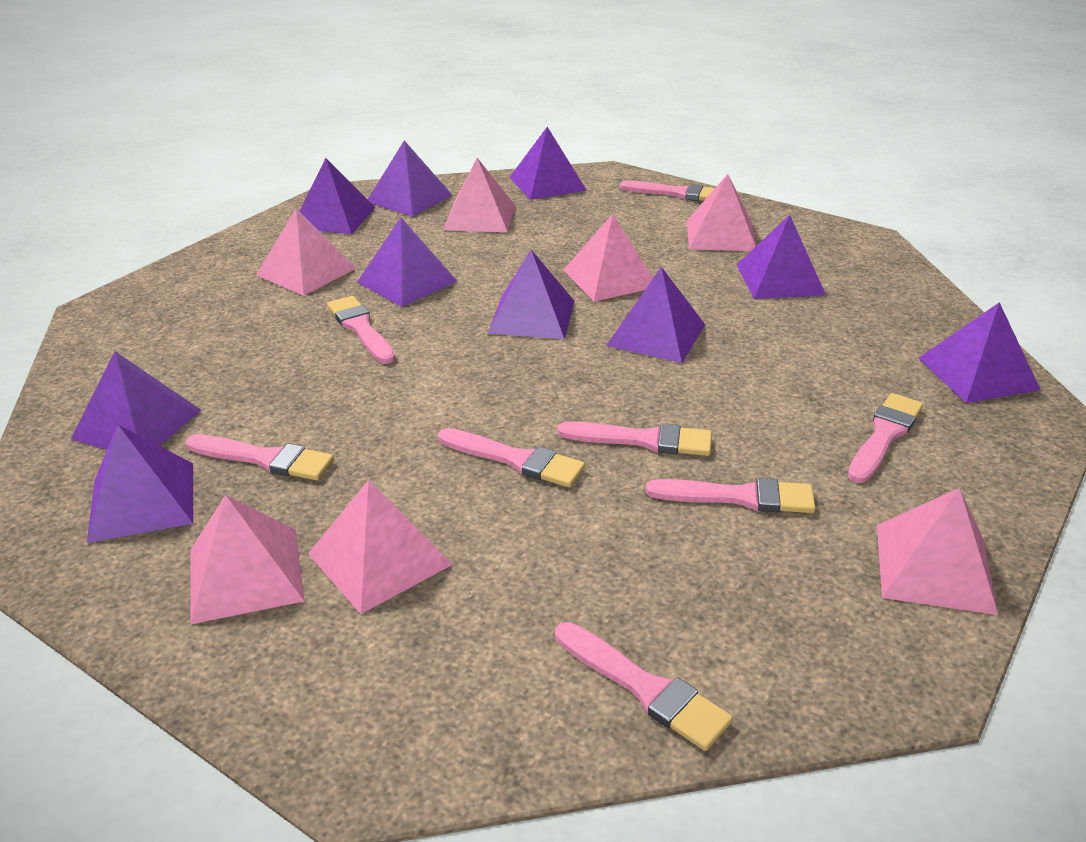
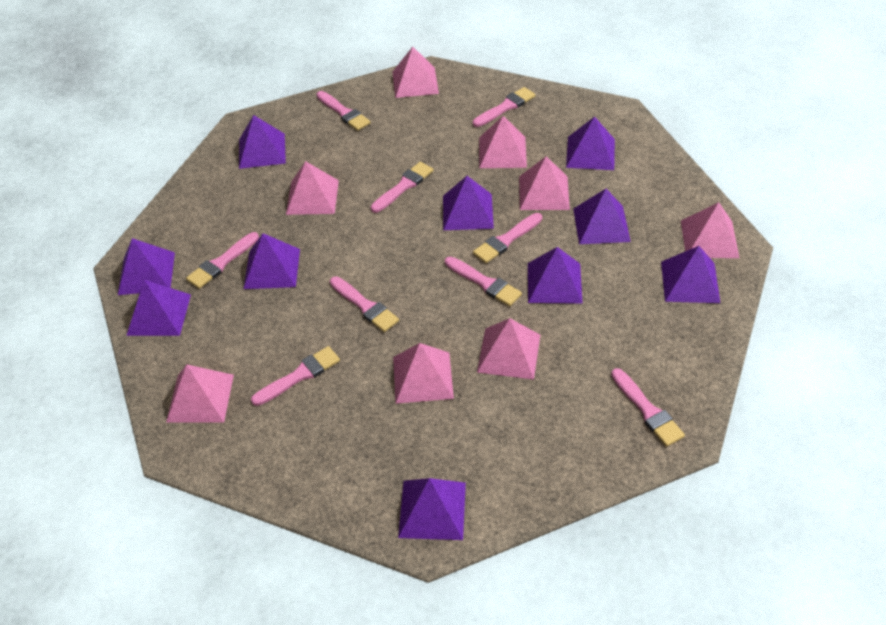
pink brush: 8 -> 9
pink pyramid: 7 -> 8

